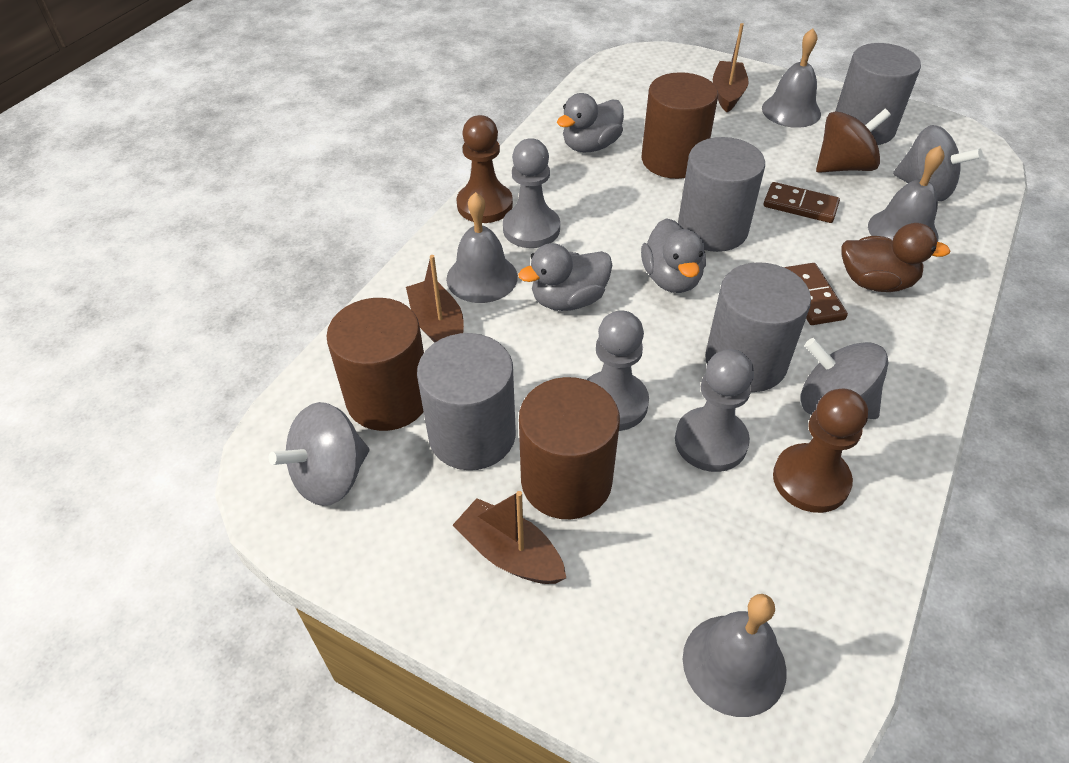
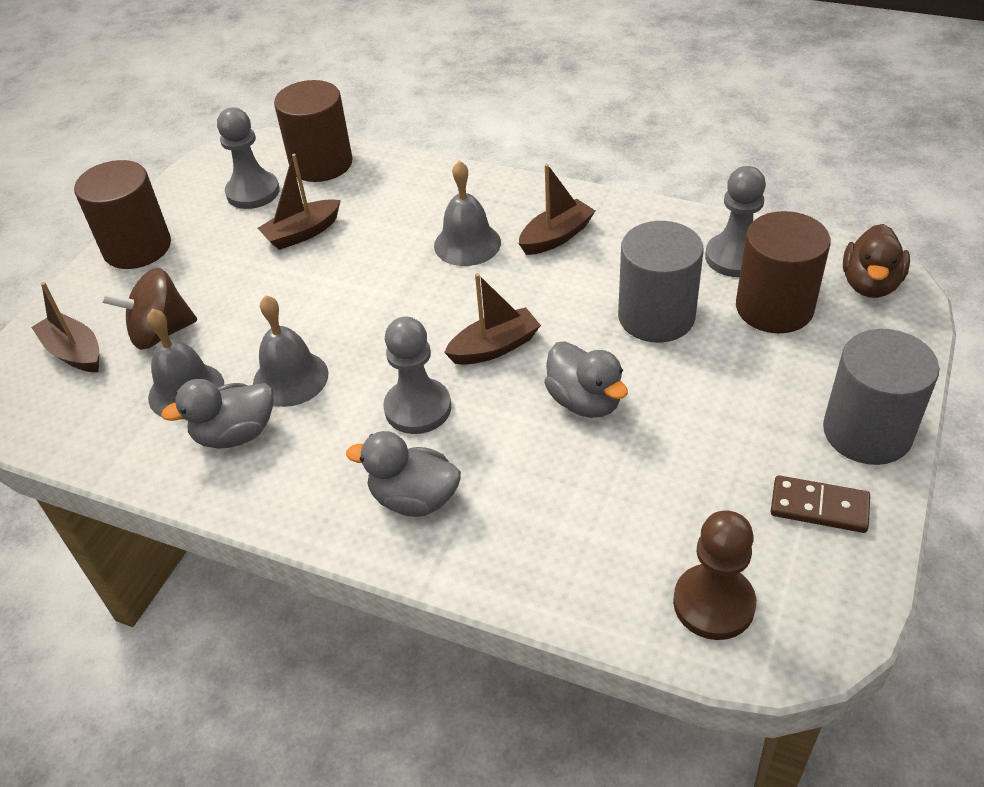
brown boat: 3 -> 4
brown domino: 2 -> 1
brown pawn: 2 -> 1
grey bell: 4 -> 3
grey cylinder: 4 -> 2
grey spinning top: 3 -> 0

